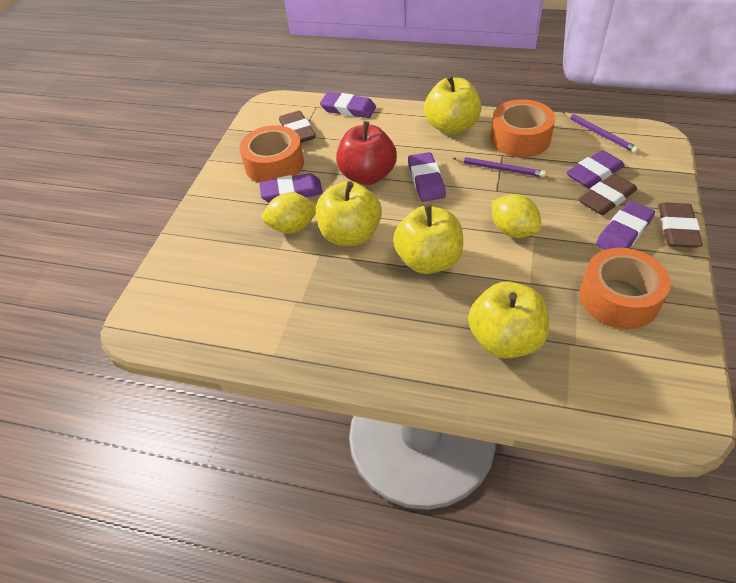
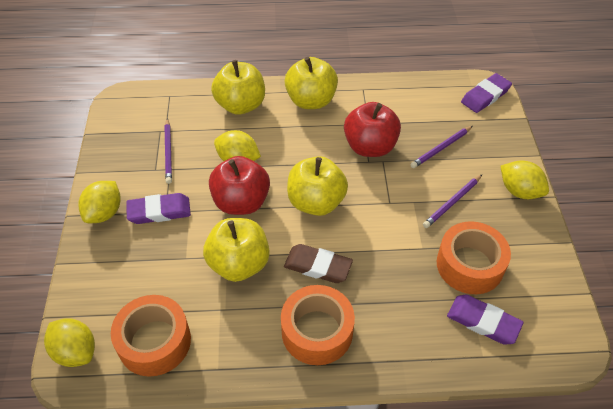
brown eraser: 3 -> 1
purple eraser: 5 -> 3
purple pencil: 2 -> 3
red apple: 1 -> 2
yellow lemon: 2 -> 4

